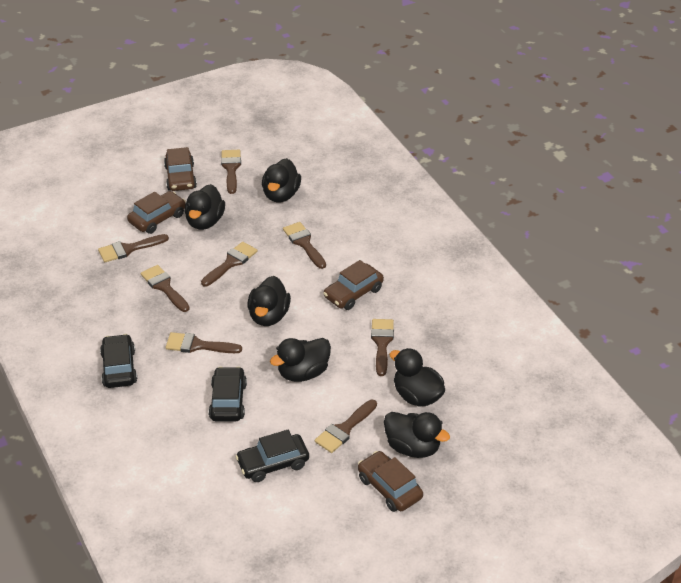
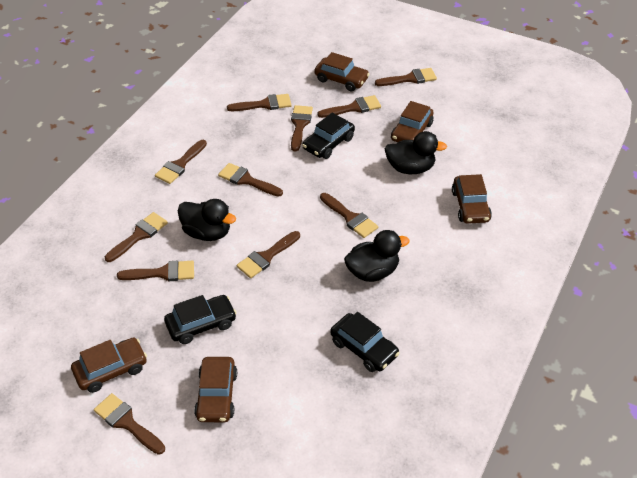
black duck: 6 -> 3
brown brush: 8 -> 11
brown car: 4 -> 5

